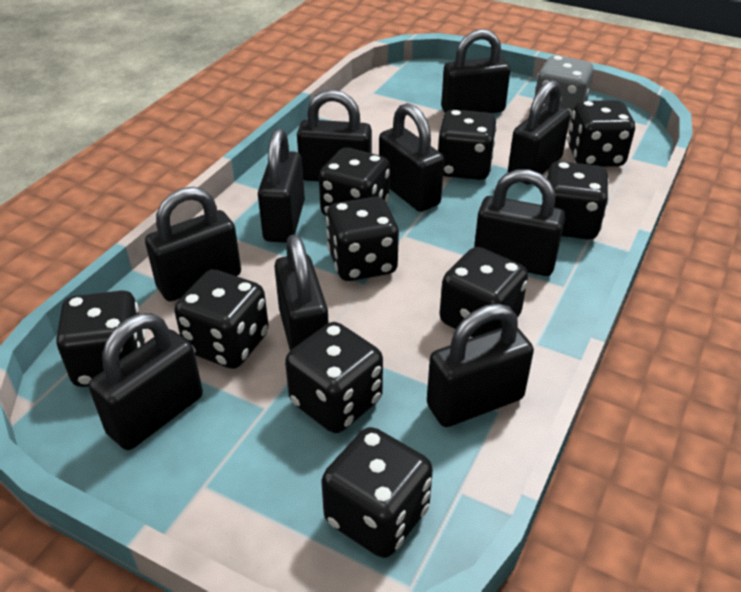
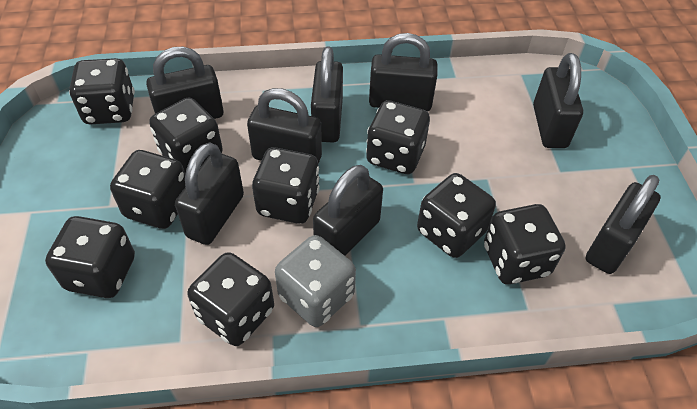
black dice: 10 -> 9
black padlock: 10 -> 8

